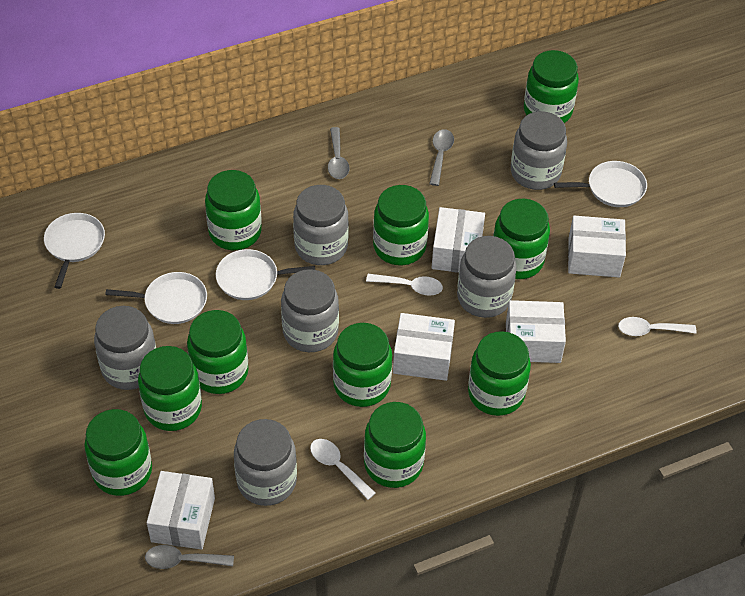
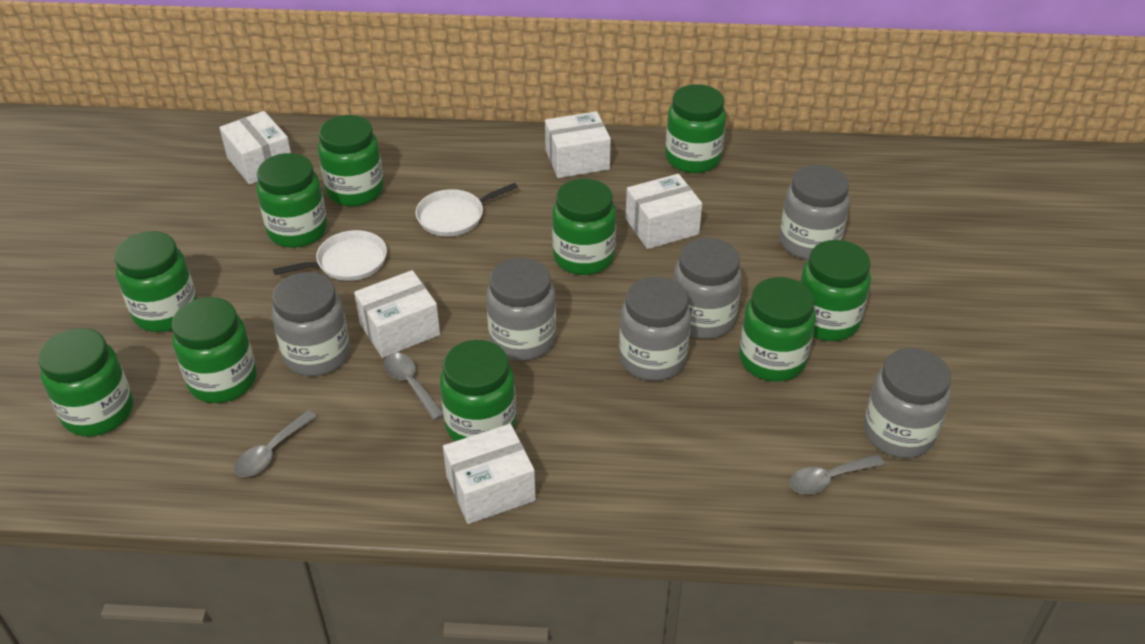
white pan: 4 -> 2
white spoon: 3 -> 0

